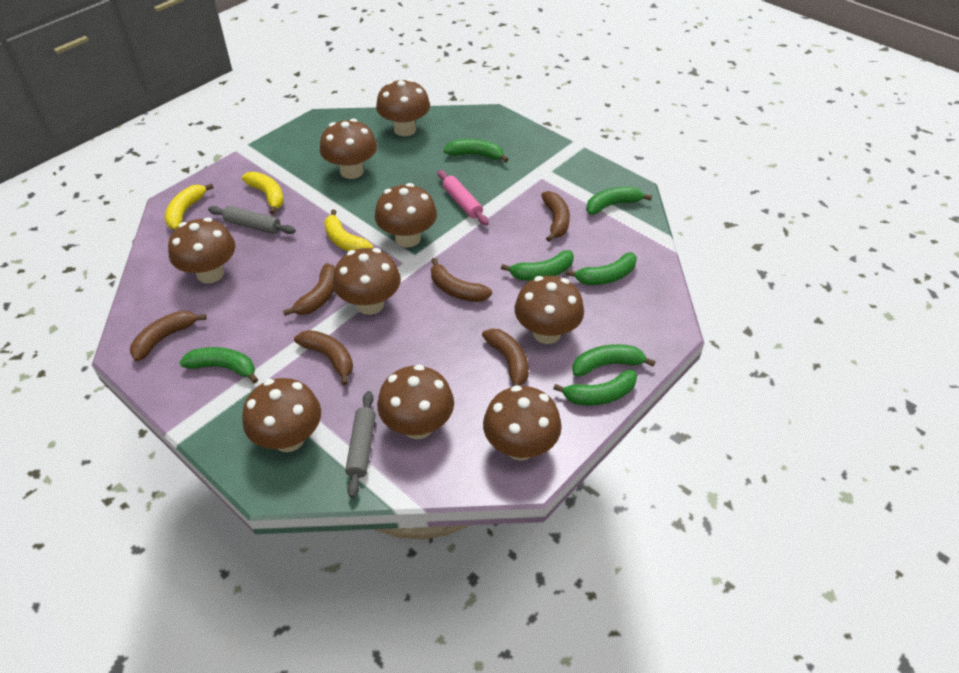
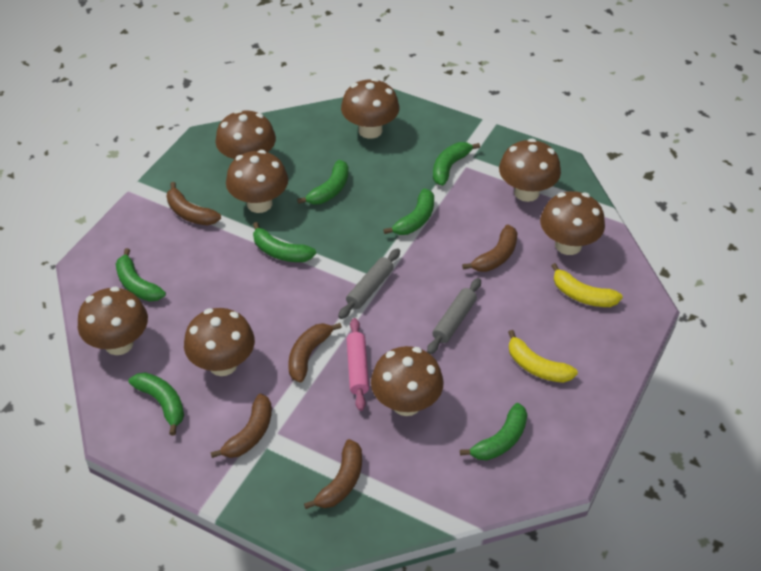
brown banana: 6 -> 5
brown mushroom: 9 -> 8
yellow banana: 3 -> 2

